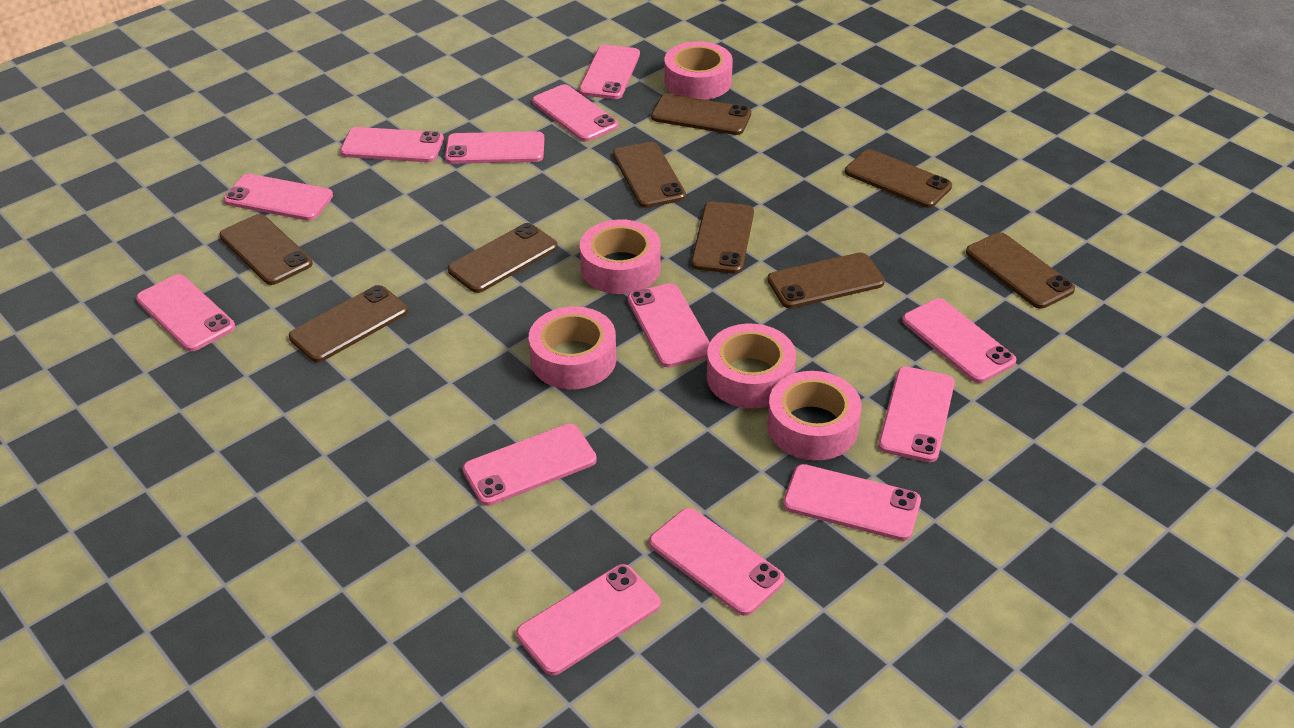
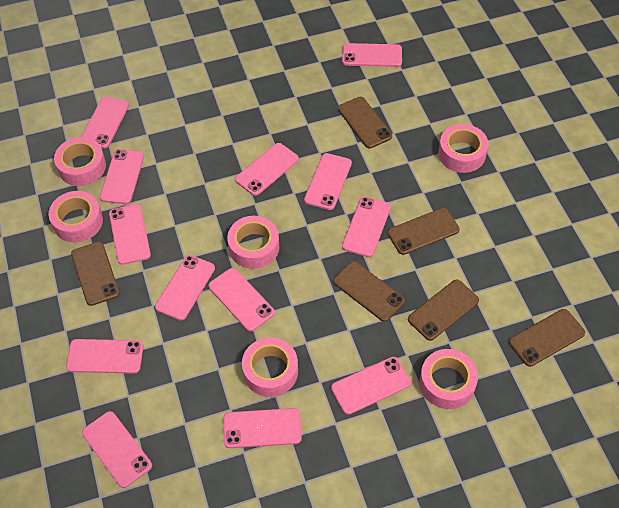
brown phone: 9 -> 6
pink tape: 5 -> 6

